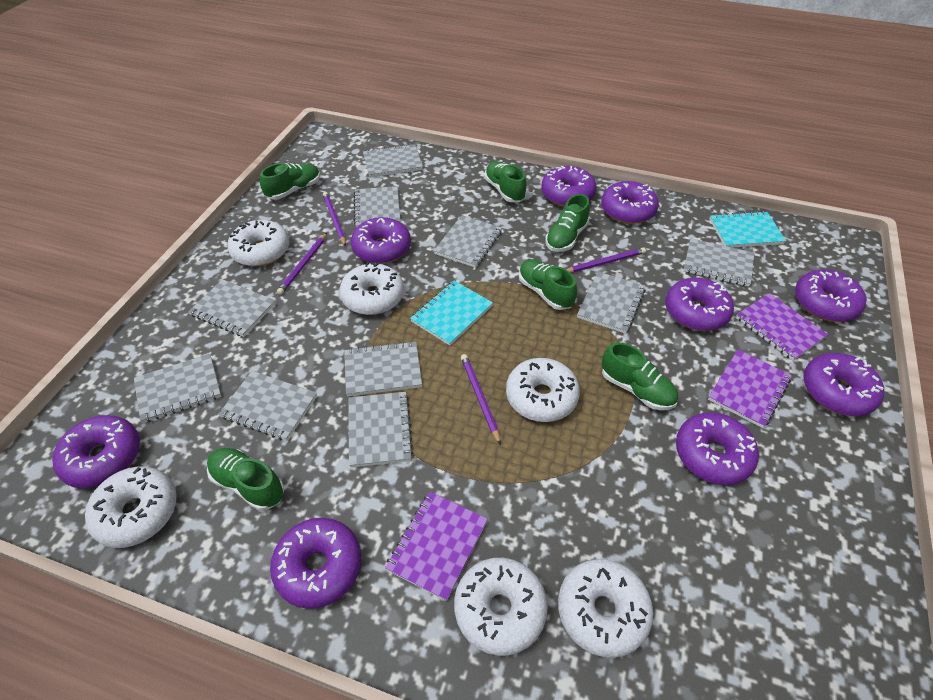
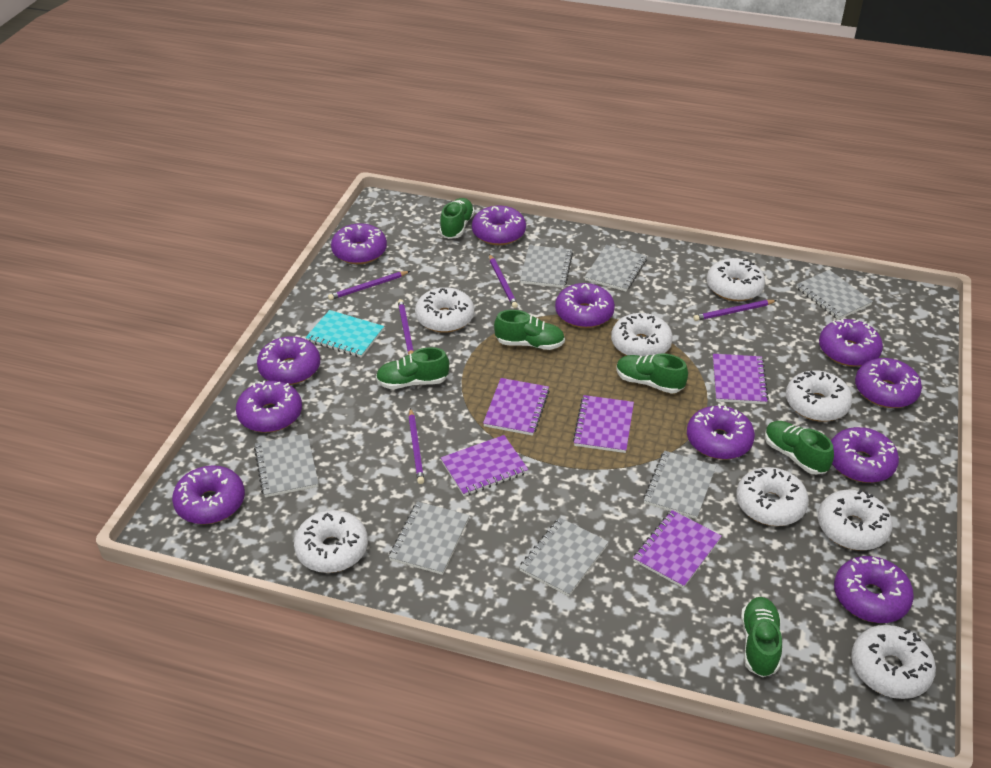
grey notebook: 10 -> 7
purple donut: 9 -> 11
purple notebook: 3 -> 5
purple pencil: 4 -> 5
turquoise notebook: 2 -> 1
white donut: 6 -> 8

